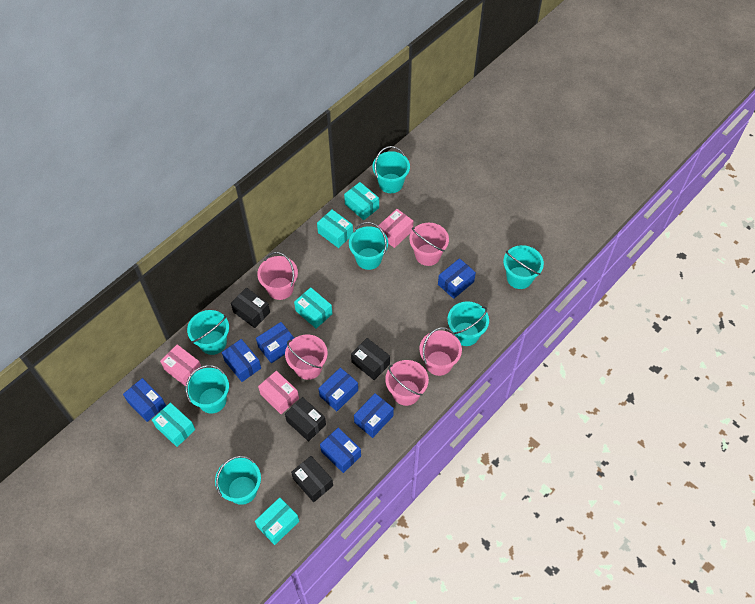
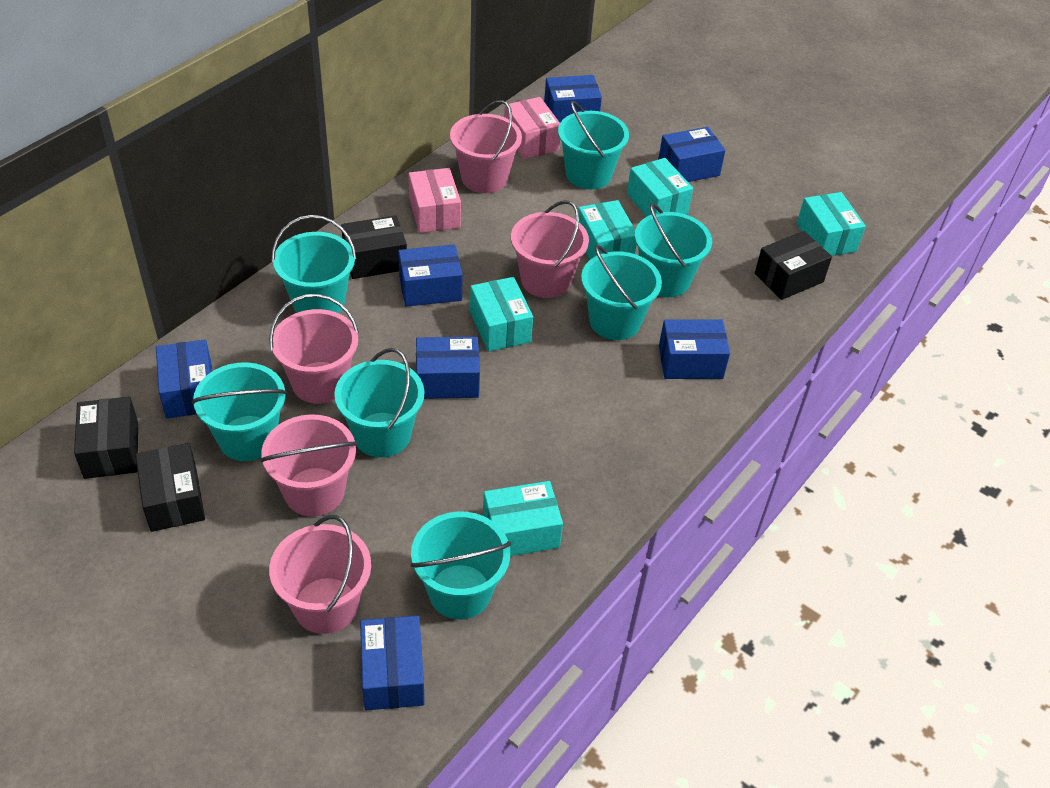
pink box: 3 -> 2

